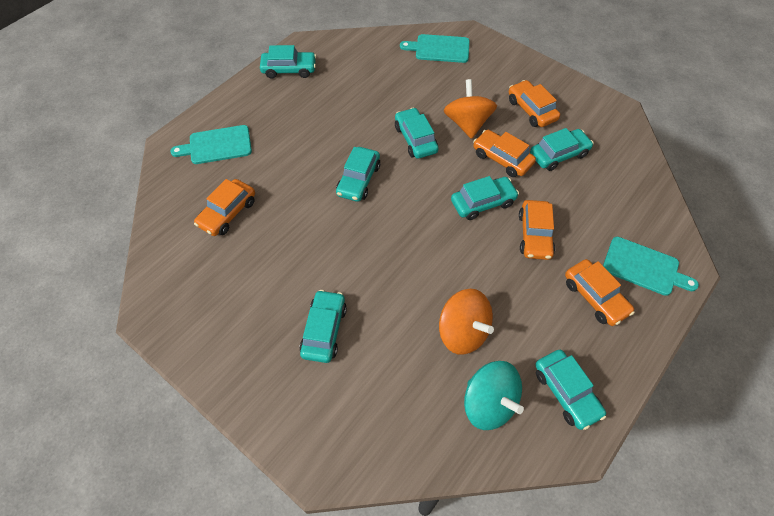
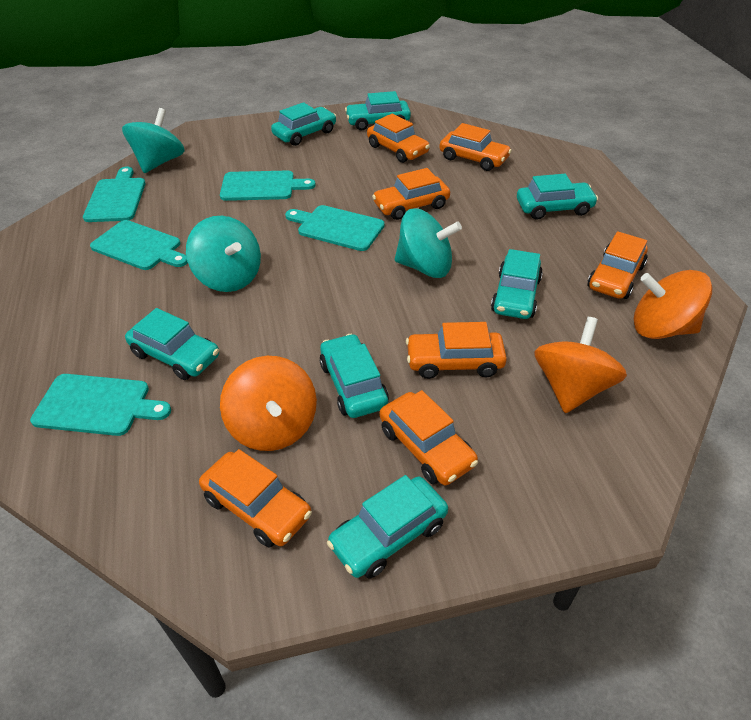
orange car: 5 -> 7
orange spinning top: 2 -> 3
turquoise cutting board: 3 -> 5
turquoise spinning top: 1 -> 3

